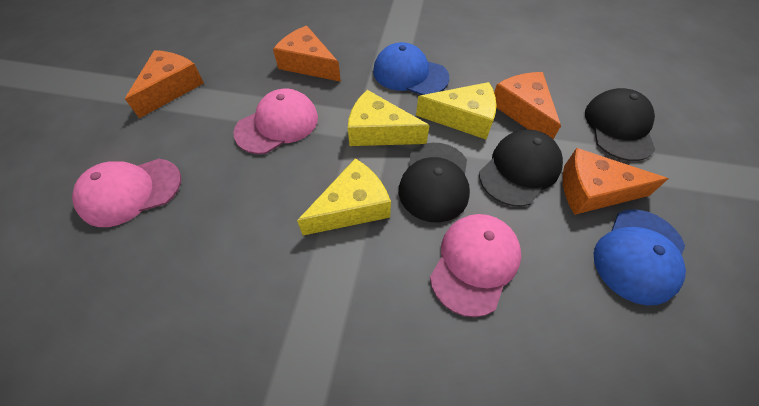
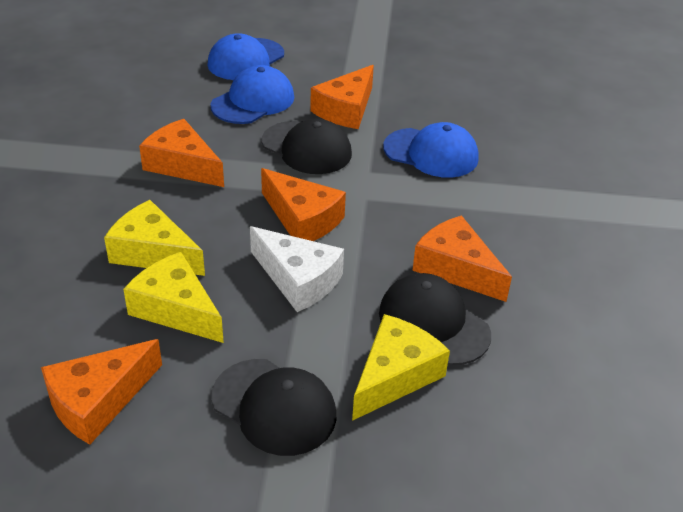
blue cap: 2 -> 3
orange cheese: 4 -> 5
pink cap: 3 -> 0
white cheese: 0 -> 1

